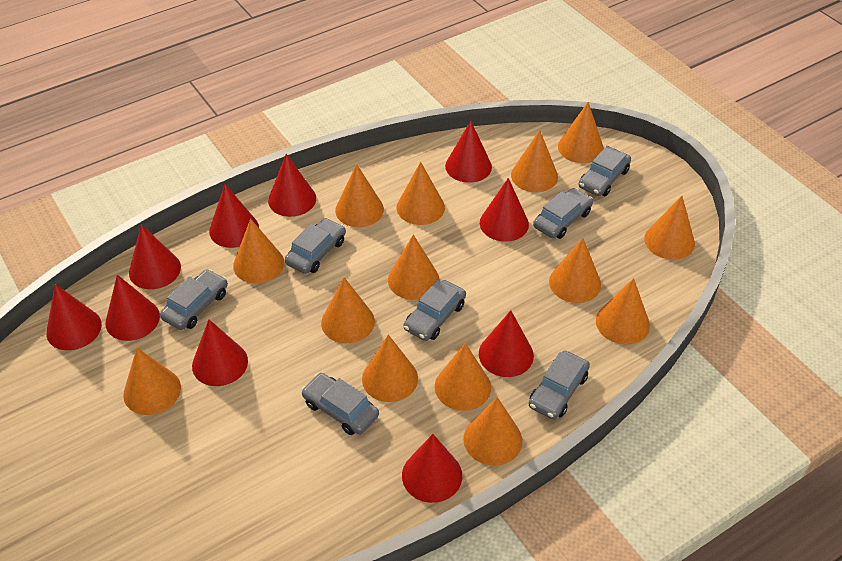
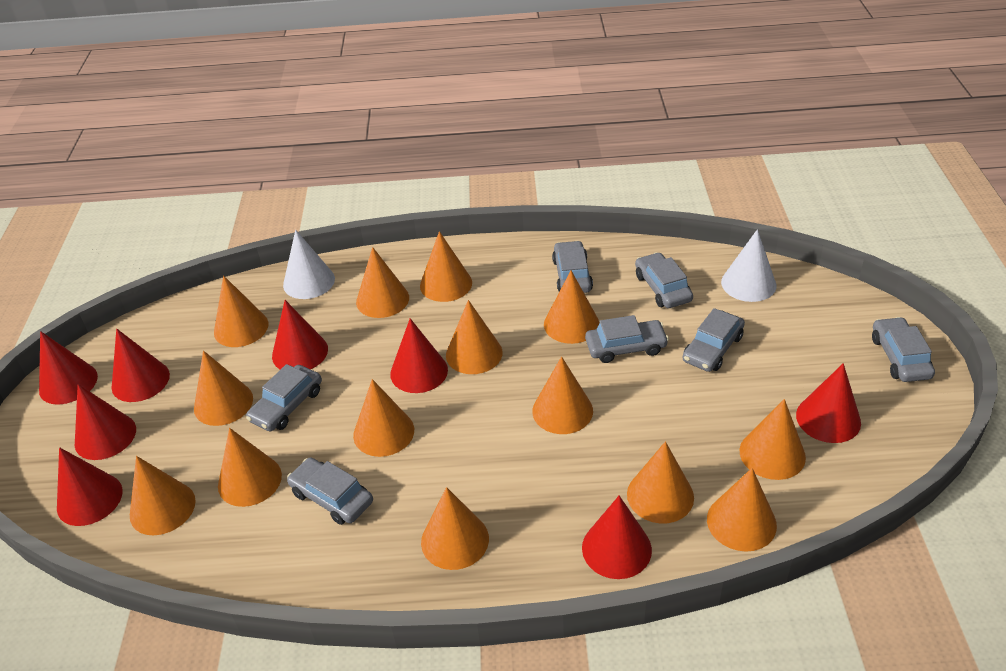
red cone: 10 -> 8
white cone: 0 -> 2

